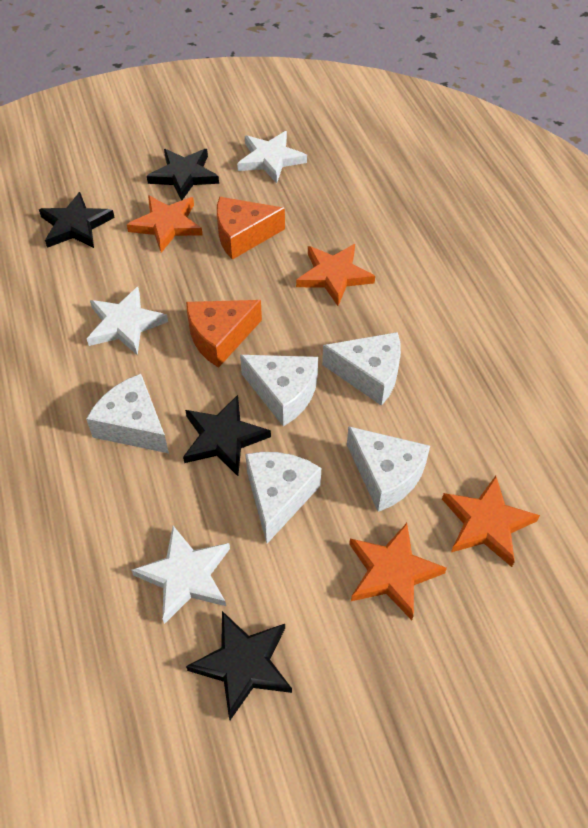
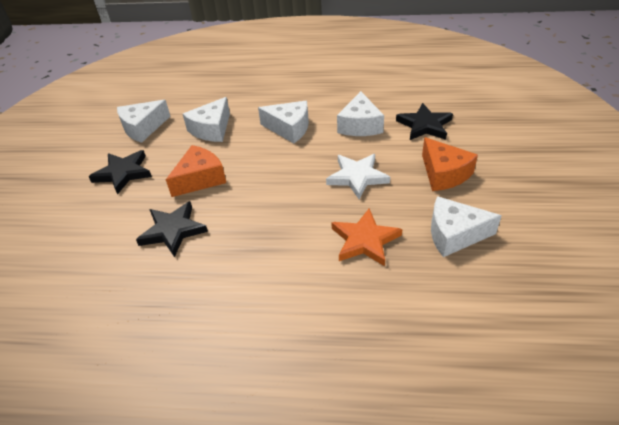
black star: 4 -> 3
orange star: 4 -> 1
white star: 3 -> 1

